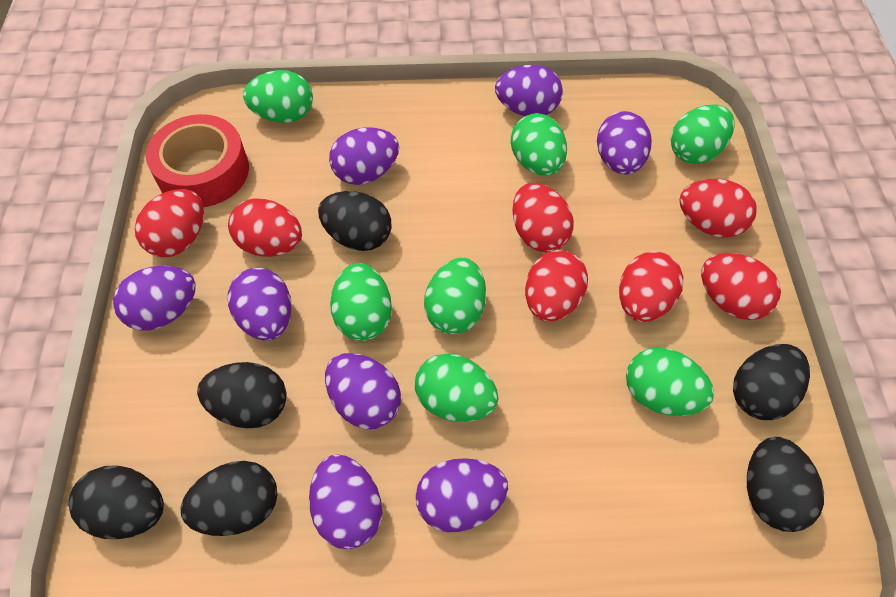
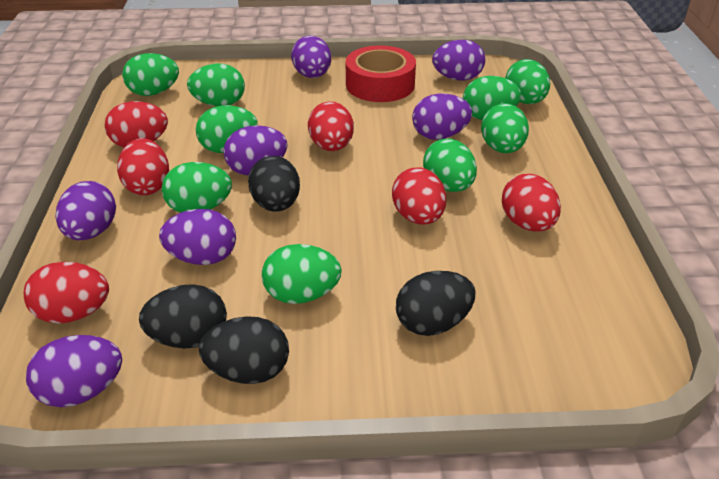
black egg: 6 -> 4
green egg: 7 -> 9
purple egg: 8 -> 7
red egg: 7 -> 6

